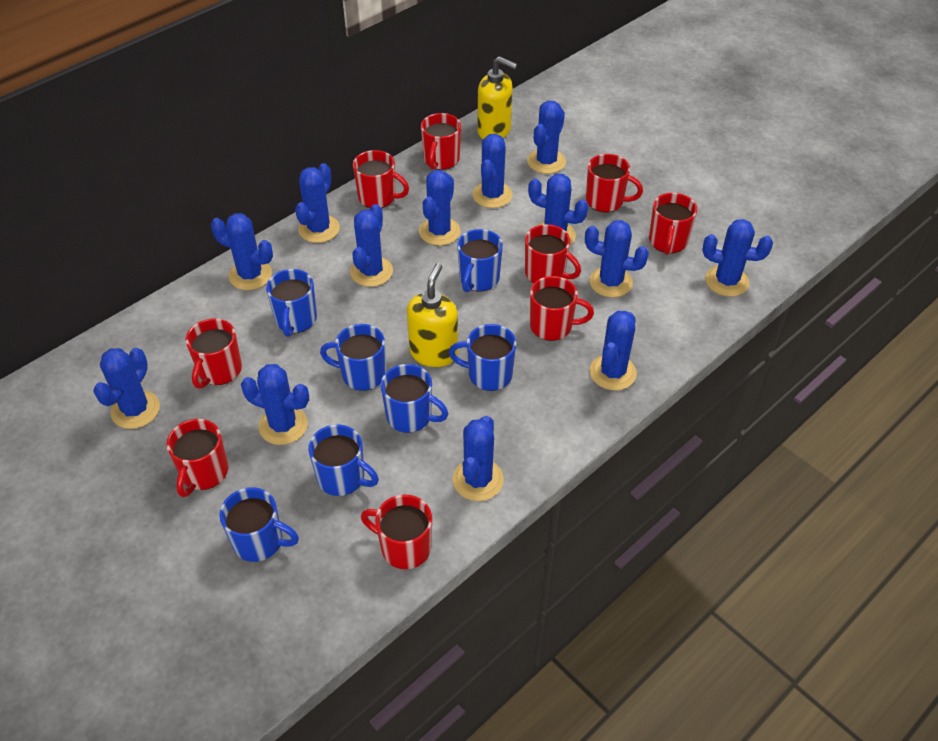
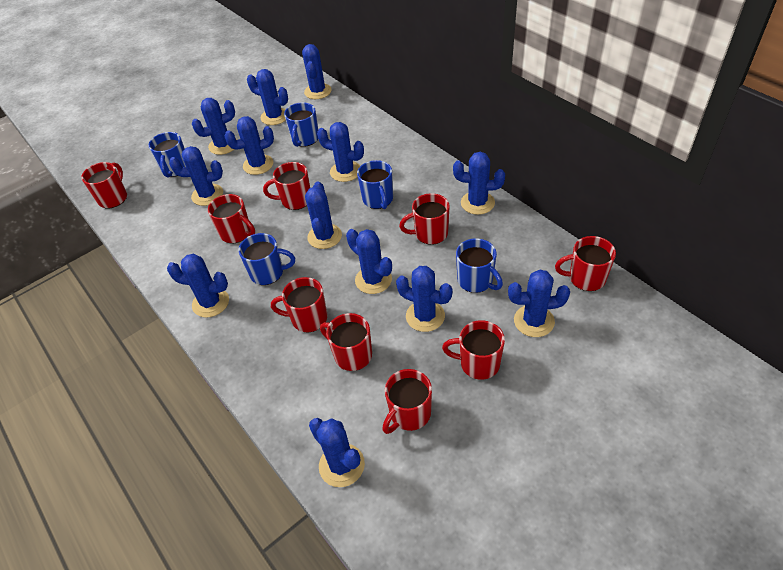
blue mug: 7 -> 5
yellow soap dispenser: 2 -> 0

